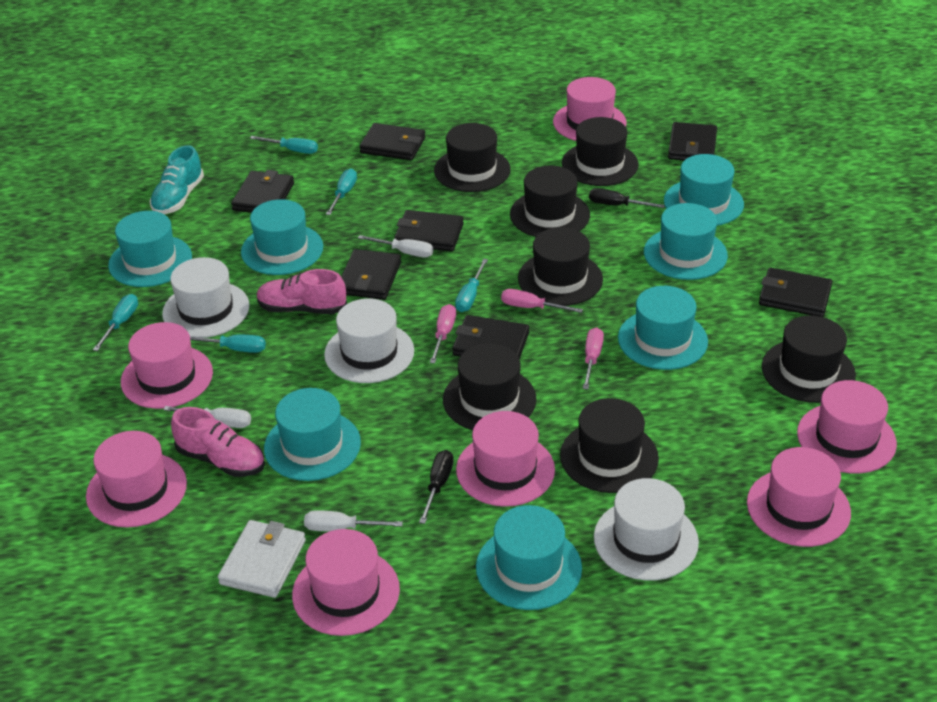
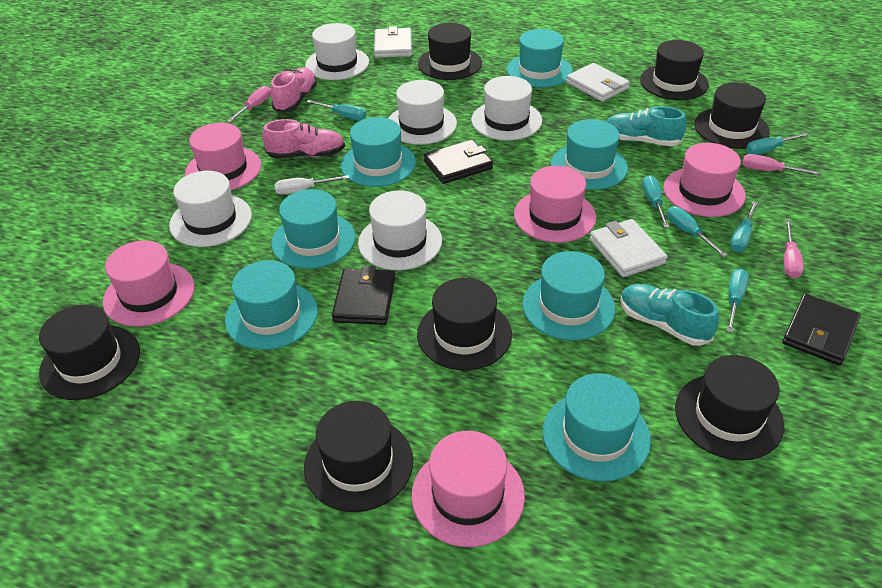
black screwdriver: 2 -> 0
black wallet: 7 -> 3
pink hat: 7 -> 5
turquoise screwdriver: 5 -> 6
turquoise shoe: 1 -> 2
white hat: 3 -> 5
white screwdriver: 3 -> 1
white wallet: 1 -> 3

